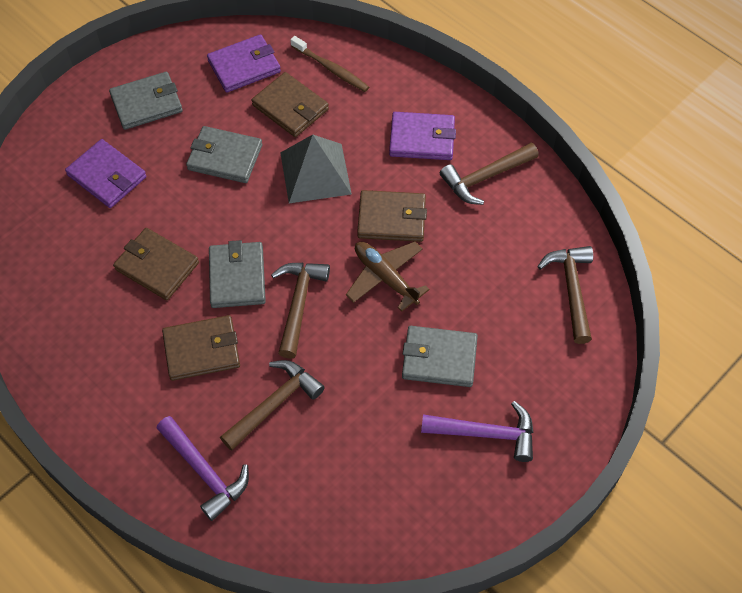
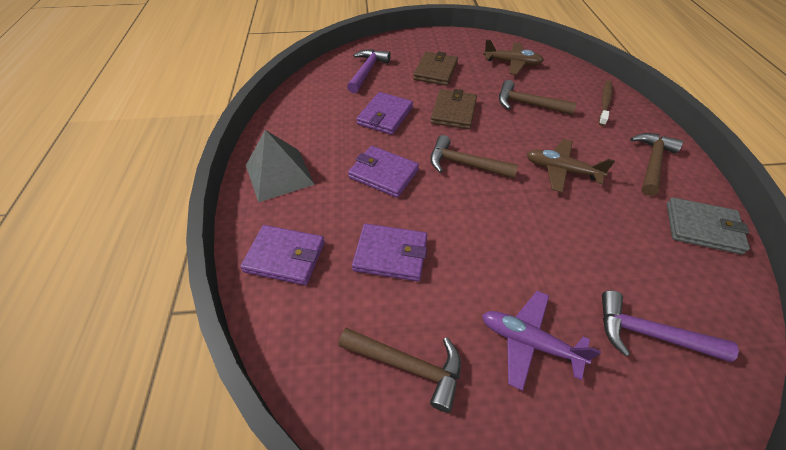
brown plane: 1 -> 2
brown wallet: 4 -> 2
grey wallet: 4 -> 1
purple plane: 0 -> 1
purple wallet: 3 -> 4

